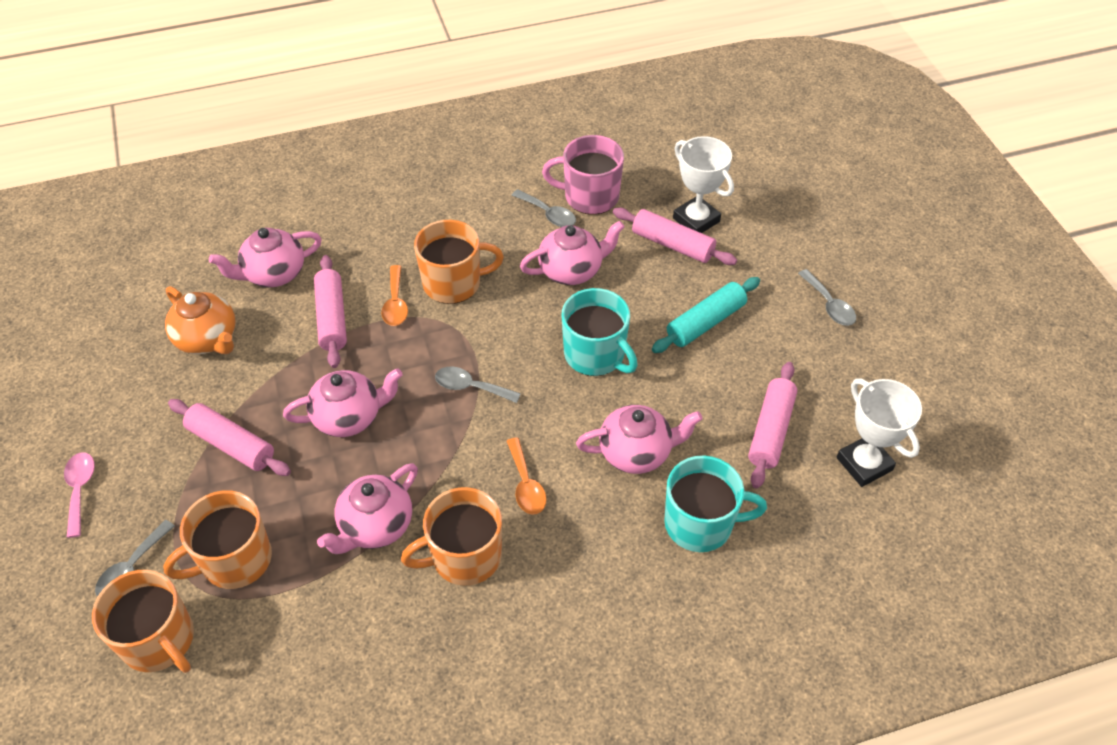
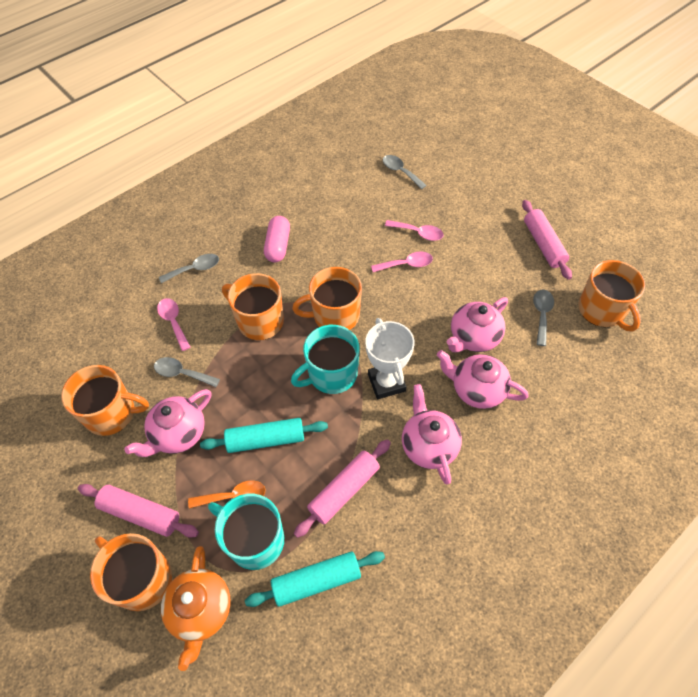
orange mug: 4 -> 5
orange spoon: 2 -> 1
pink capsule: 0 -> 1
pink mug: 1 -> 0
pink rolling pin: 4 -> 3
pink spoon: 1 -> 3
pink teapot: 5 -> 4
turquoise rolling pin: 1 -> 2
white trophy: 2 -> 1

